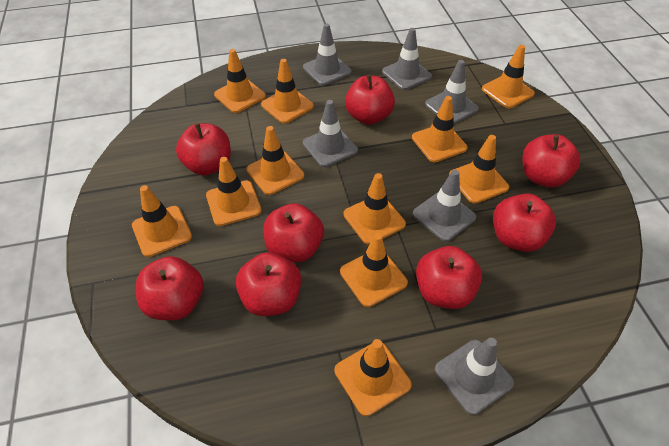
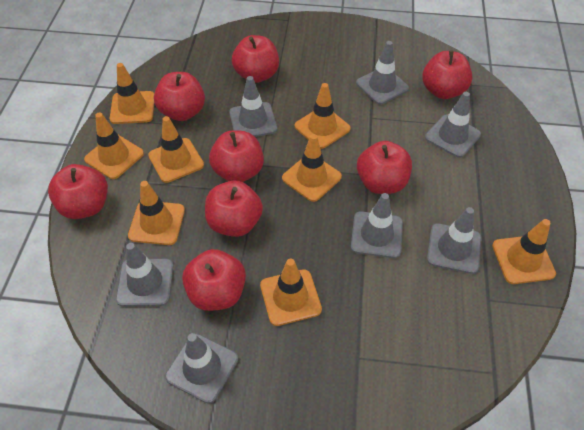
grey traffic cone: 6 -> 7
orange traffic cone: 11 -> 8

